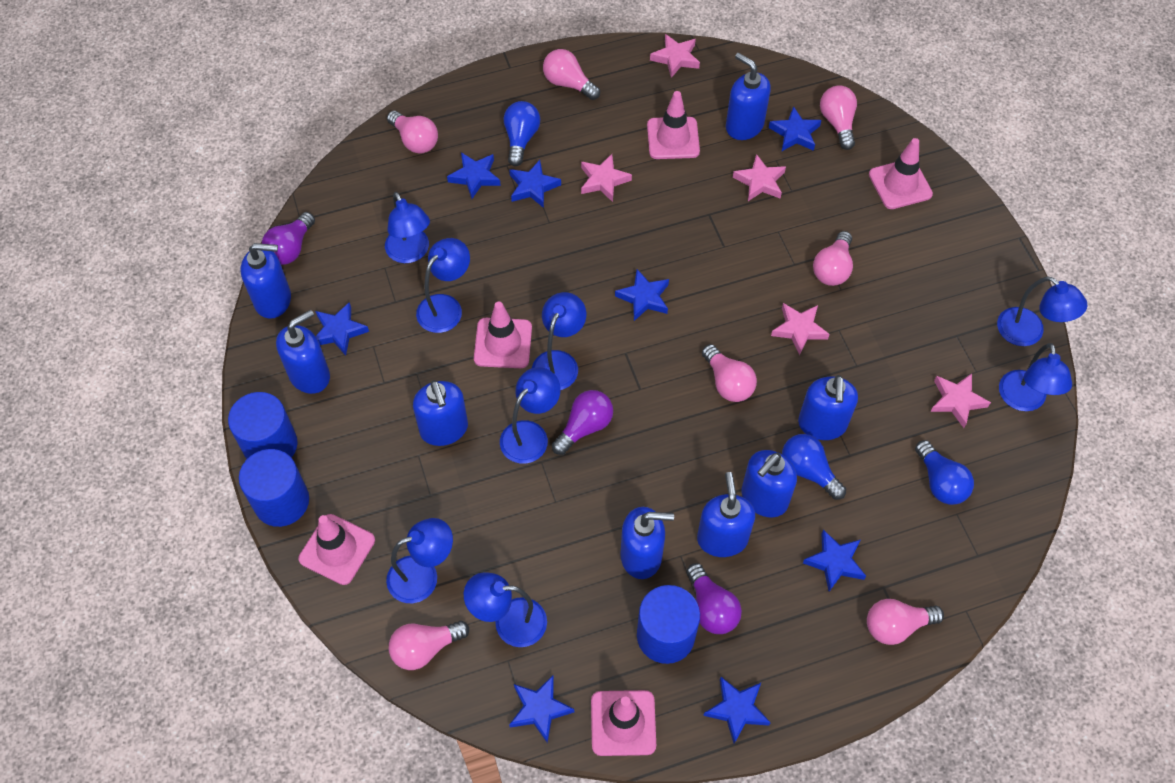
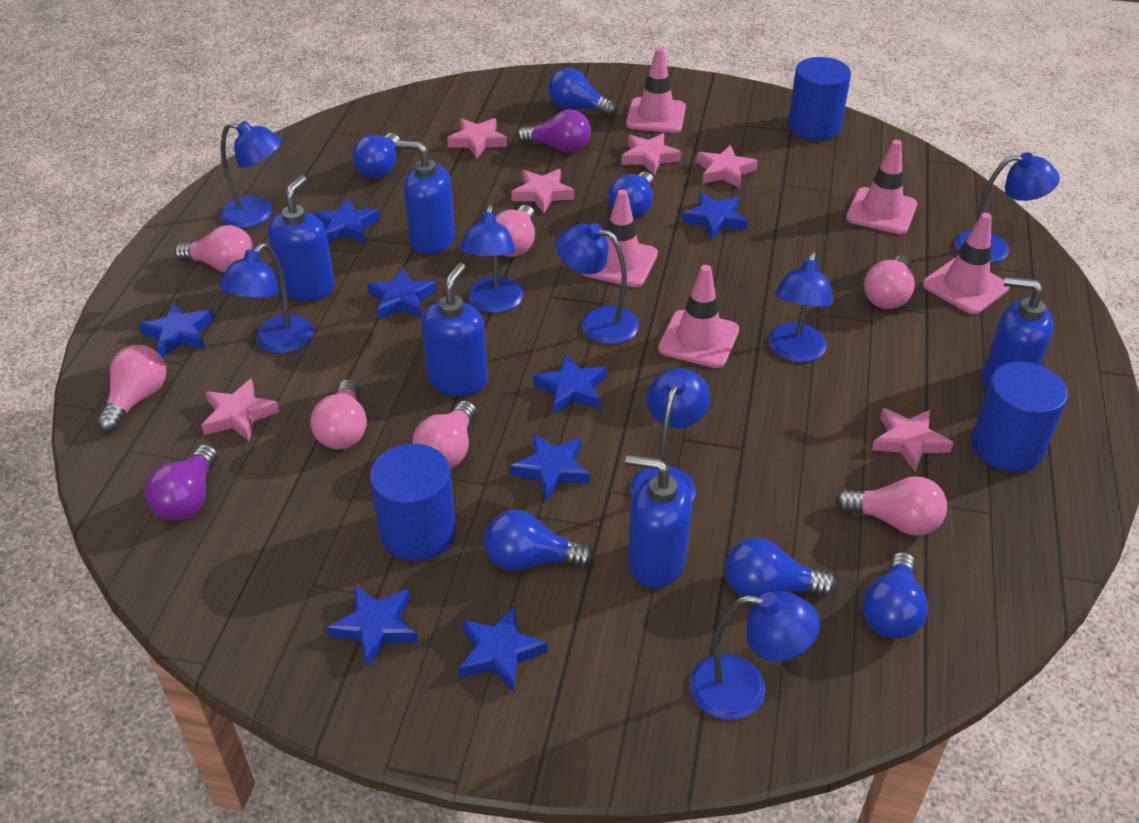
blue light bulb: 3 -> 6
blue soap dispenser: 8 -> 5
pink star: 5 -> 6
purple light bulb: 3 -> 2

